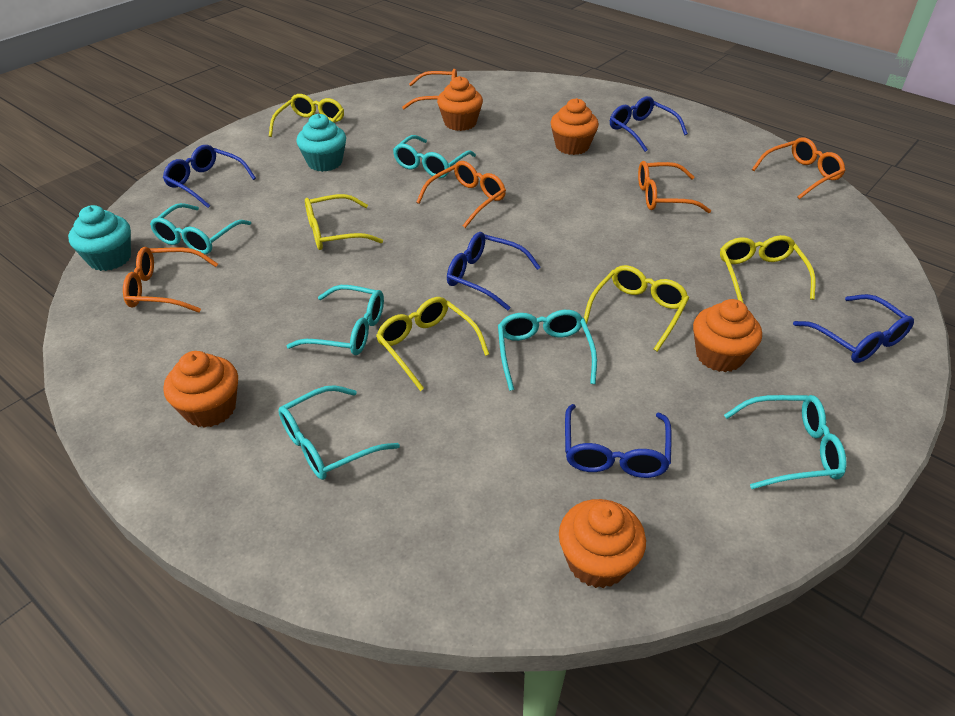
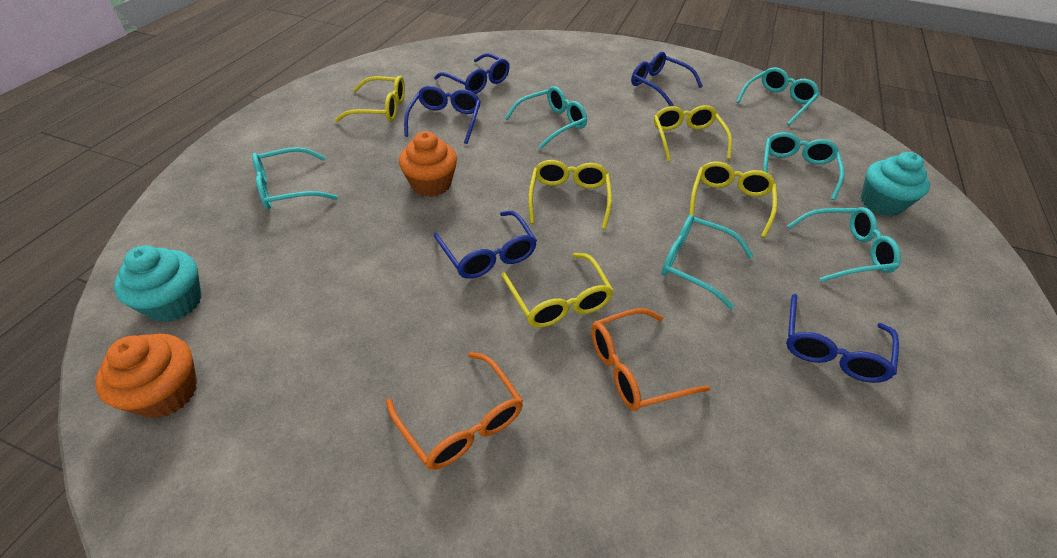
orange cupcake: 5 -> 2
orange glasses: 5 -> 2

